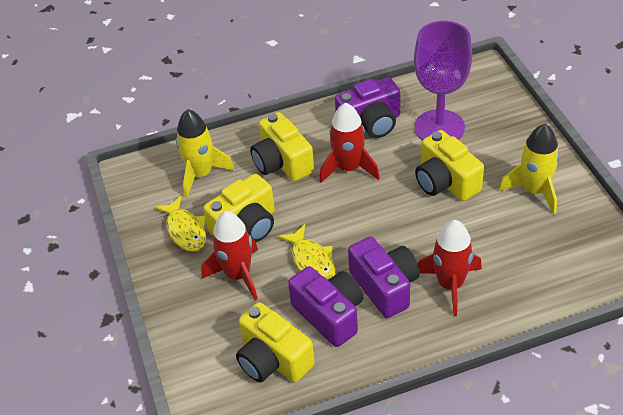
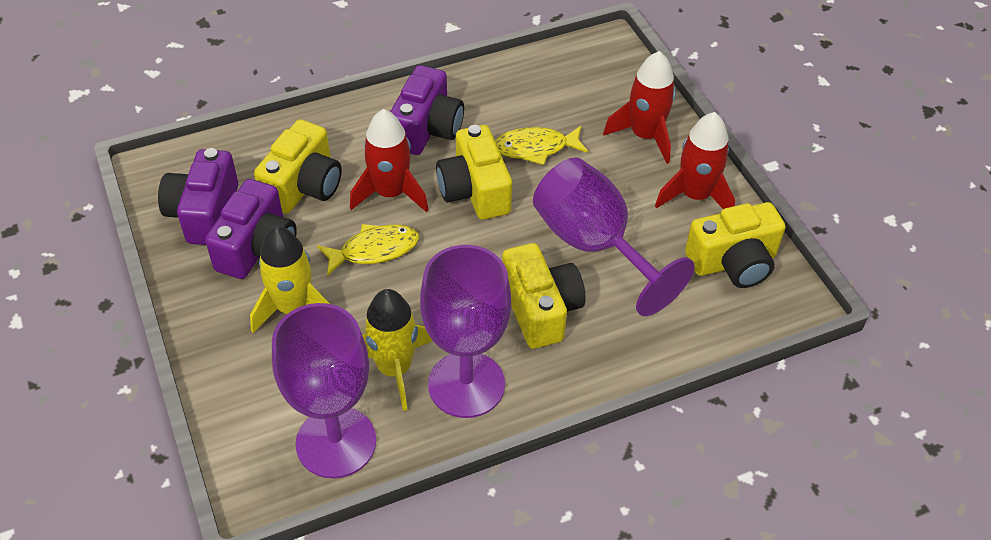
purple goblet: 1 -> 3

